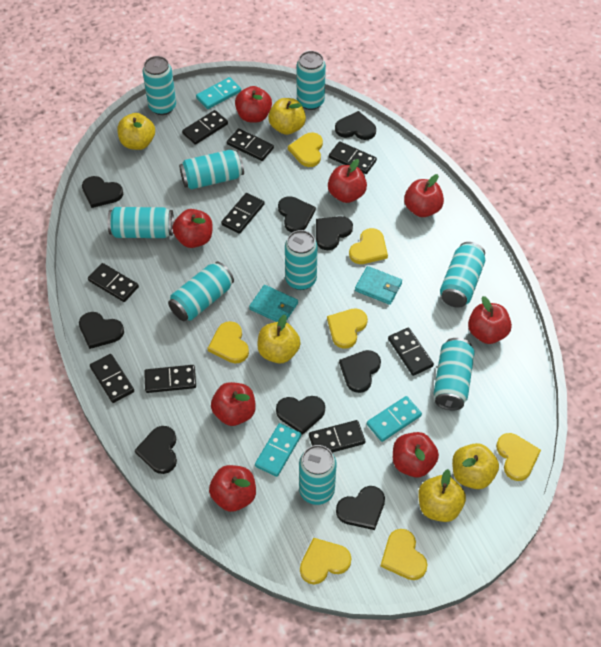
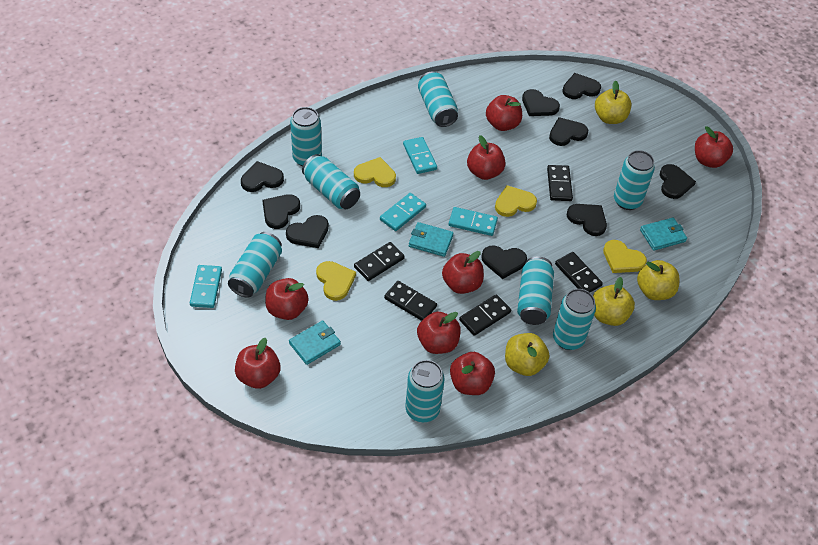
black domino: 9 -> 5
turquoise can: 9 -> 8
turquoise domino: 3 -> 4
turquoise wallet: 2 -> 3
yellow apple: 5 -> 4
yellow heart: 7 -> 4

